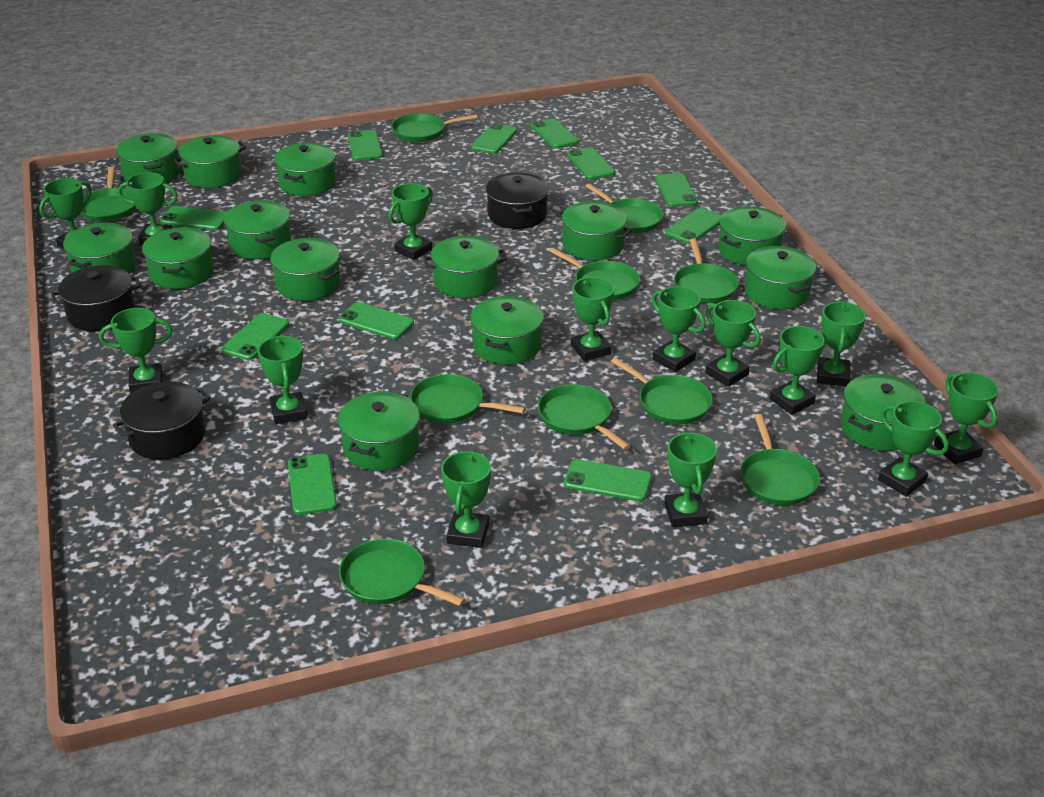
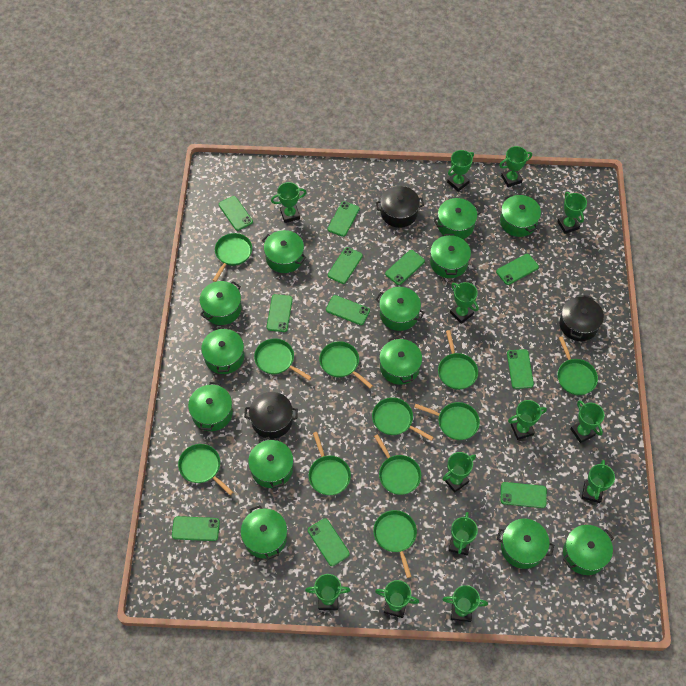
green pan: 10 -> 11
green pot: 14 -> 13
green trophy: 14 -> 13

